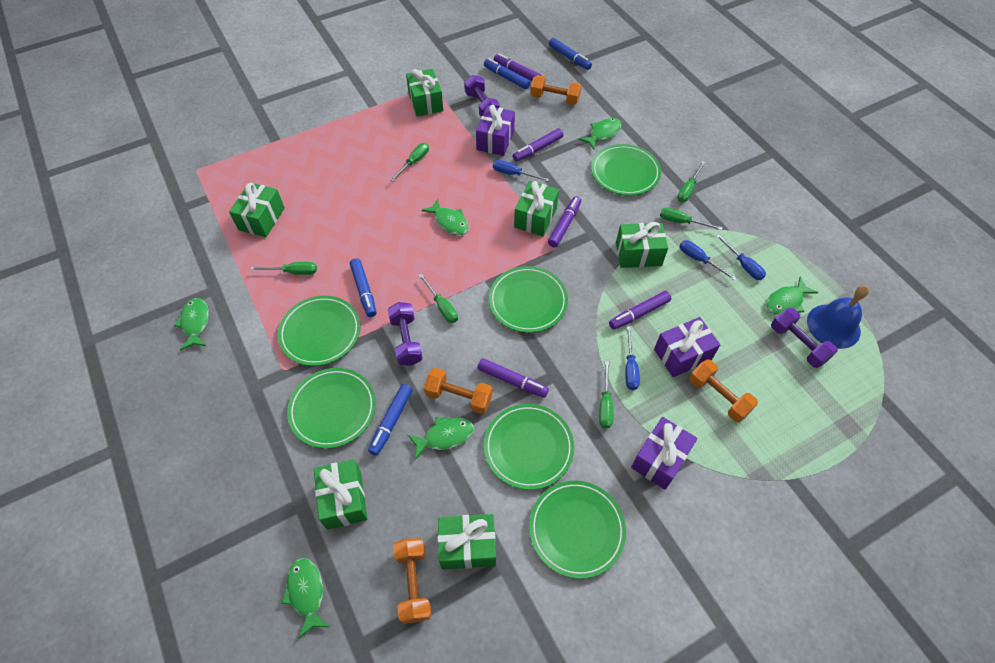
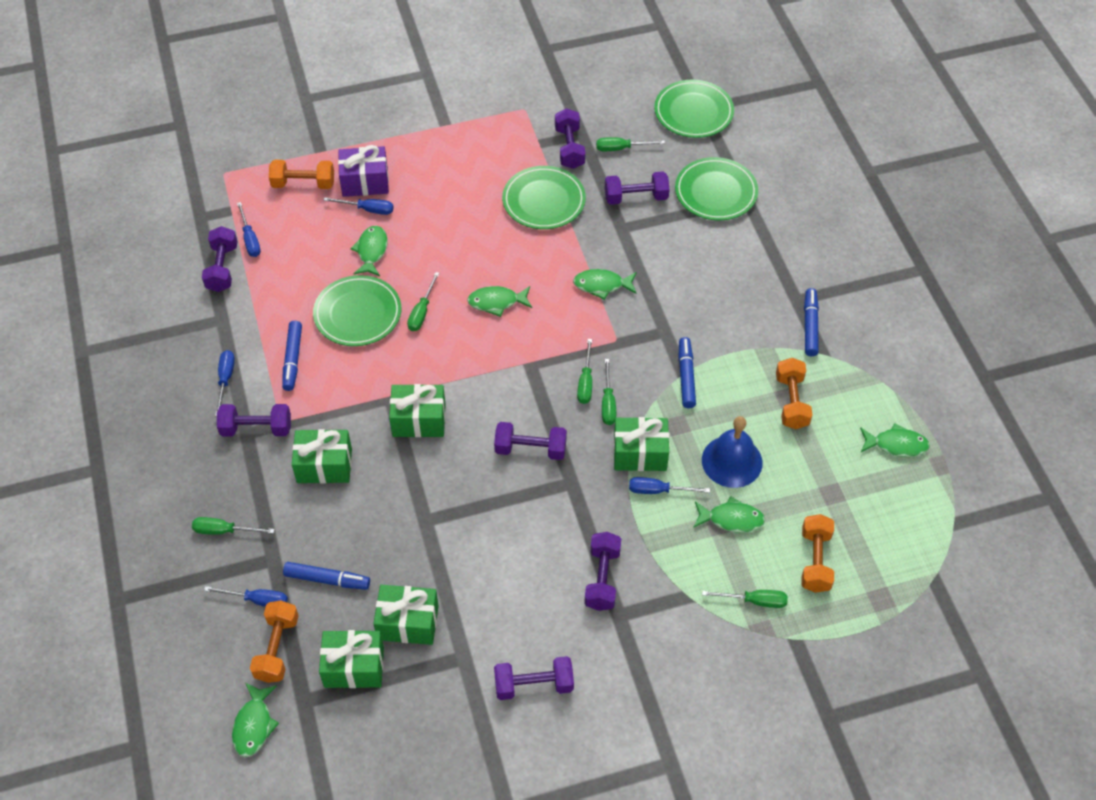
blue screwdriver: 4 -> 5
green gift: 6 -> 5
green plate: 6 -> 4
purple dumbbell: 3 -> 7
purple gift: 3 -> 1
purple marker: 5 -> 0

